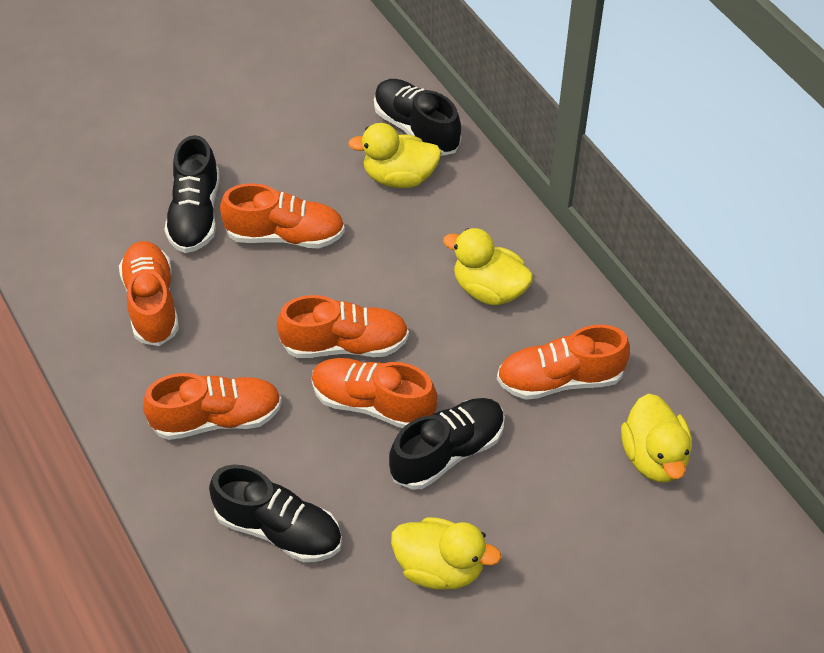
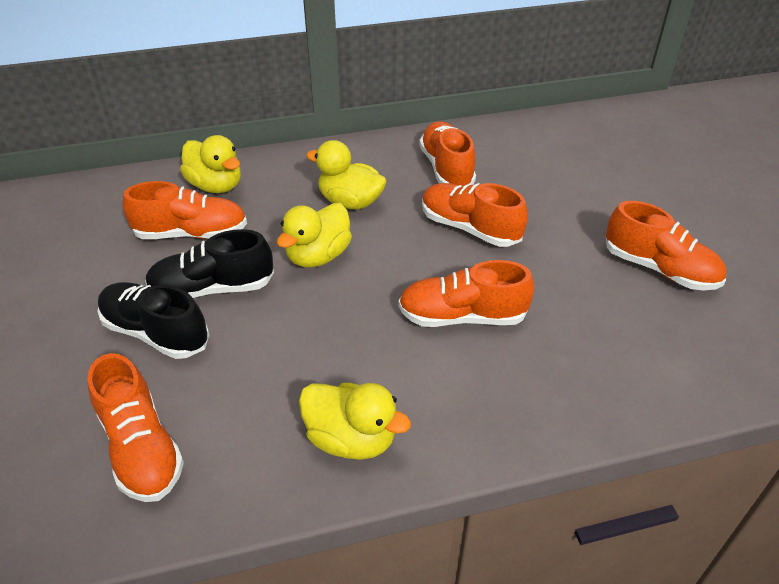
black shoe: 4 -> 2

